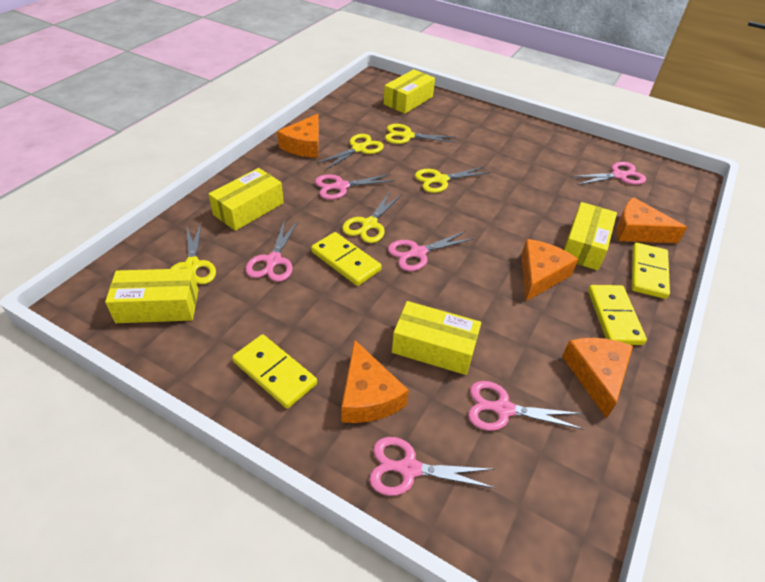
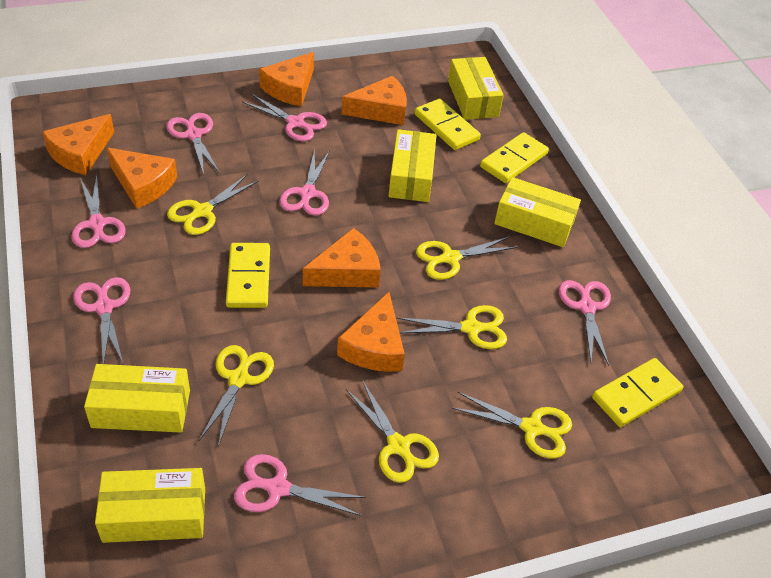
orange cheese: 5 -> 6
pink scissors: 6 -> 7
yellow scissors: 5 -> 6

